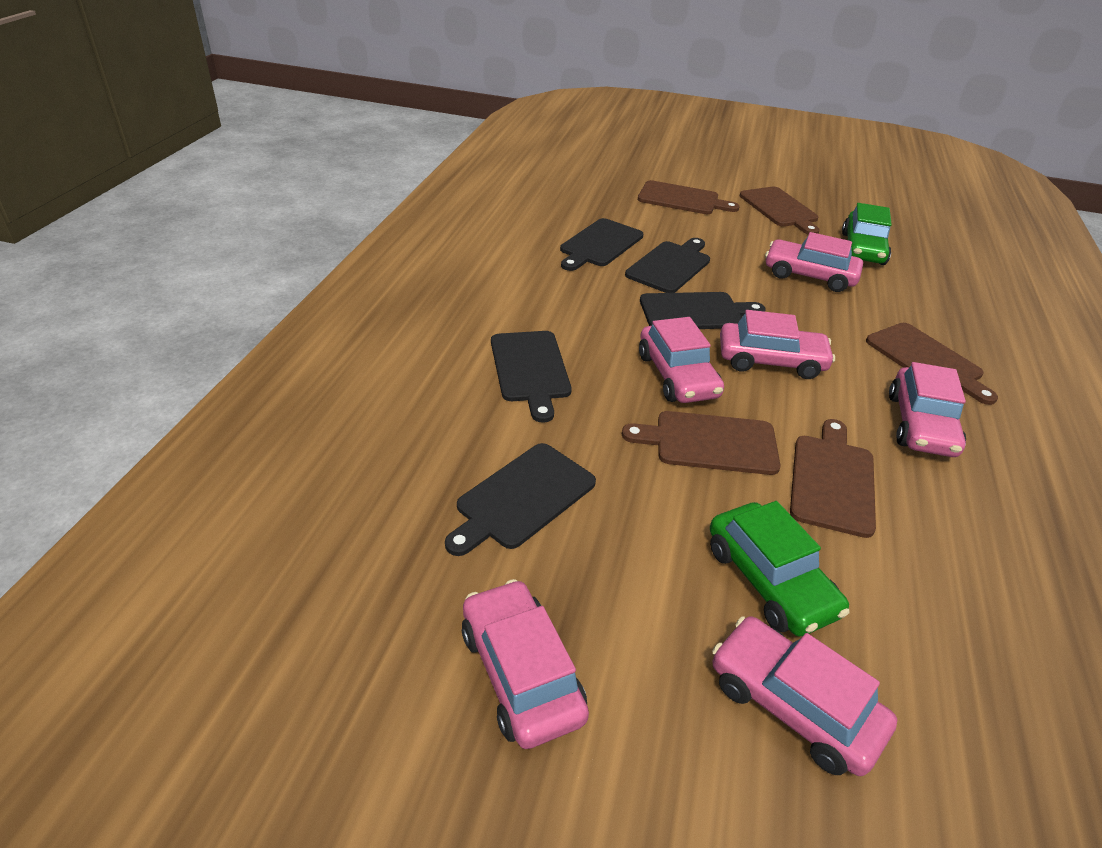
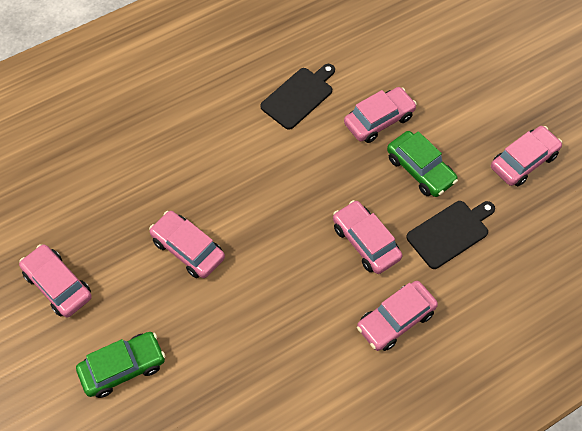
black cutting board: 5 -> 2
brown cutting board: 5 -> 0

